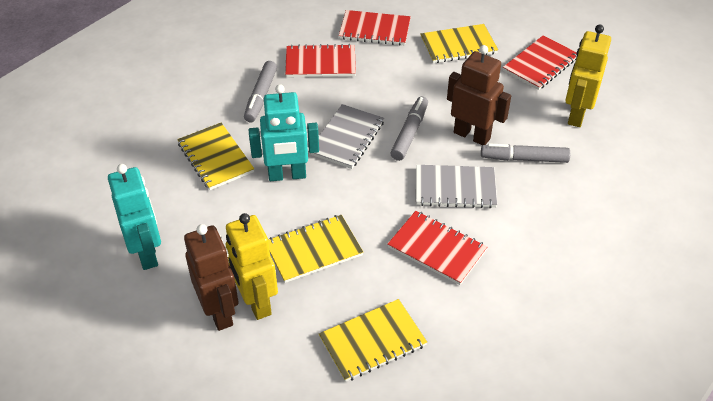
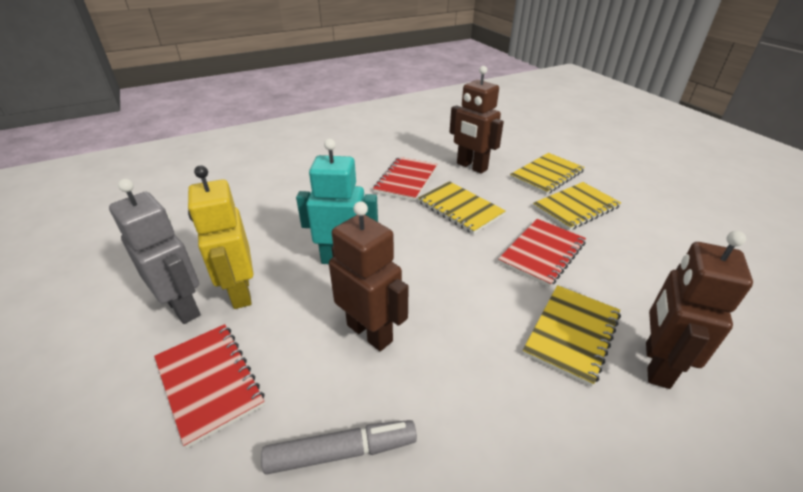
brown robot: 2 -> 3
grey marker: 3 -> 1
grey notebook: 2 -> 0
grey robot: 0 -> 1
red notebook: 4 -> 3
turquoise robot: 2 -> 1
yellow robot: 2 -> 1

